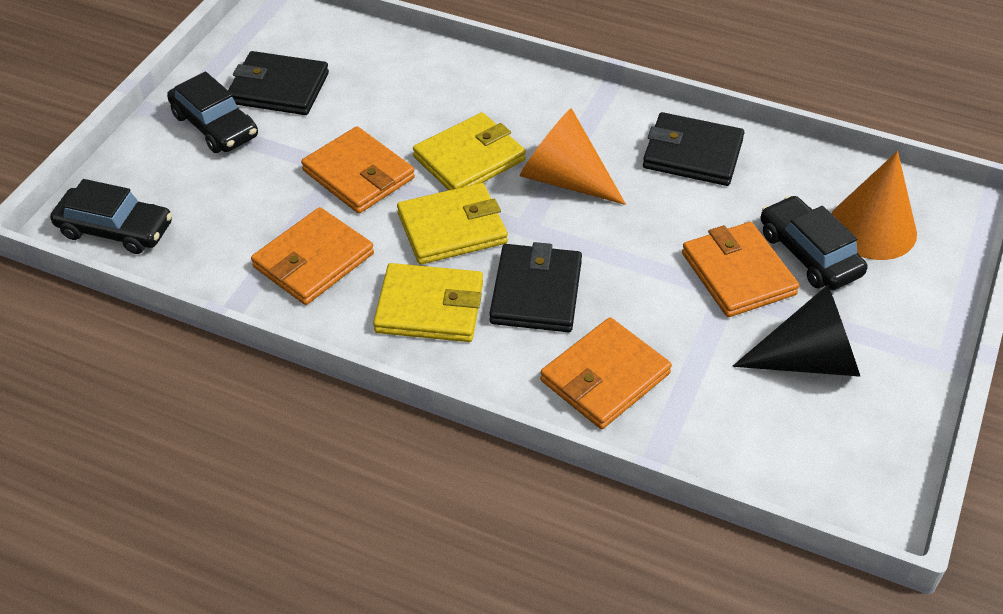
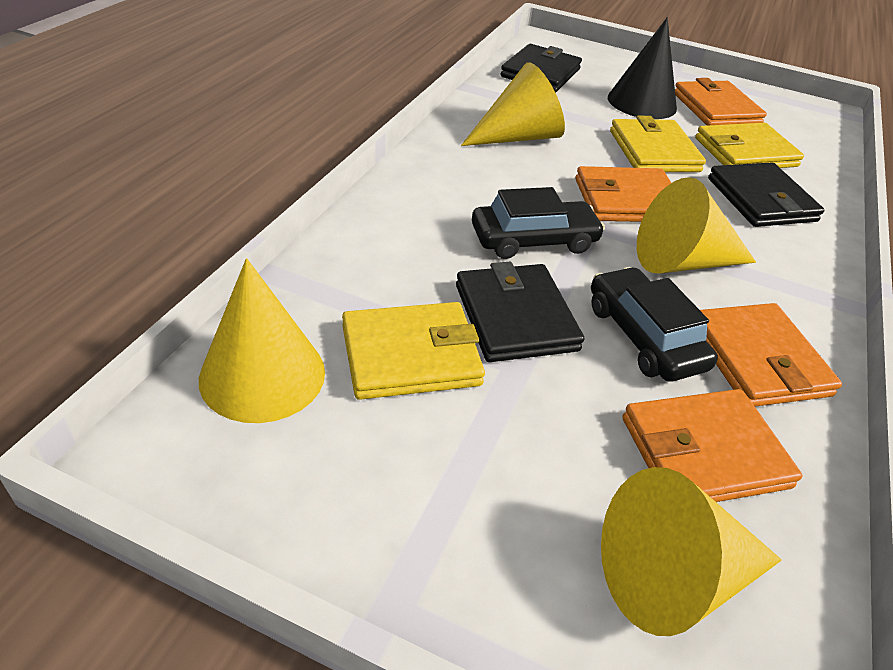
black car: 3 -> 2
orange cone: 2 -> 0
yellow cone: 0 -> 4

